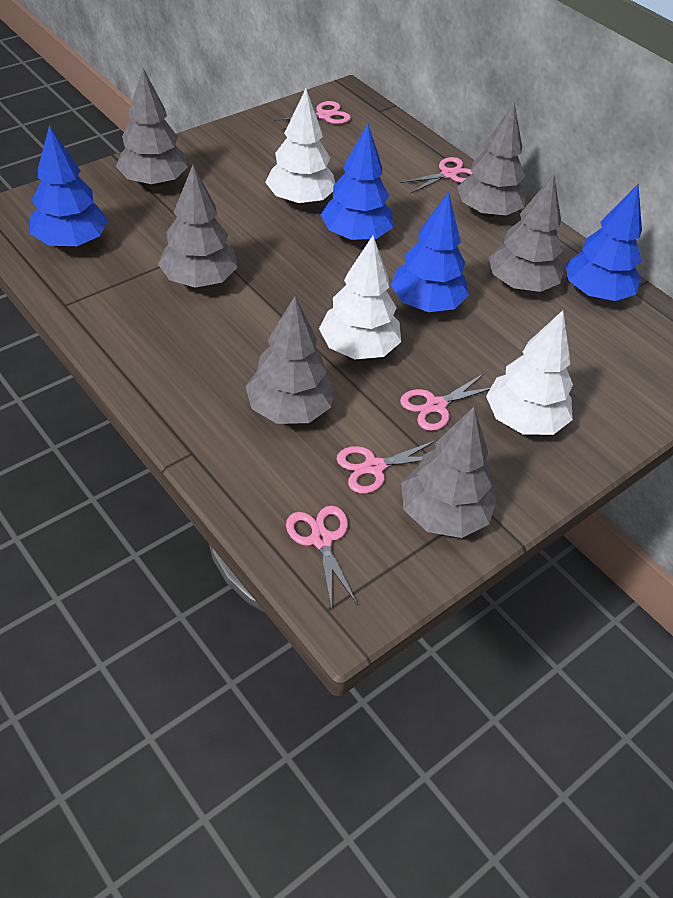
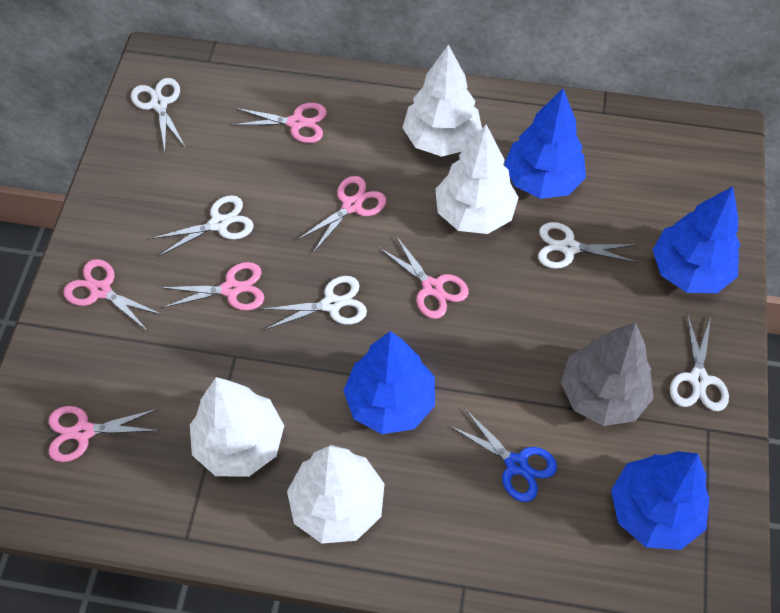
blue scissors: 0 -> 1
grey tree: 6 -> 1
pink scissors: 5 -> 6
white scissors: 0 -> 5
white tree: 3 -> 4

